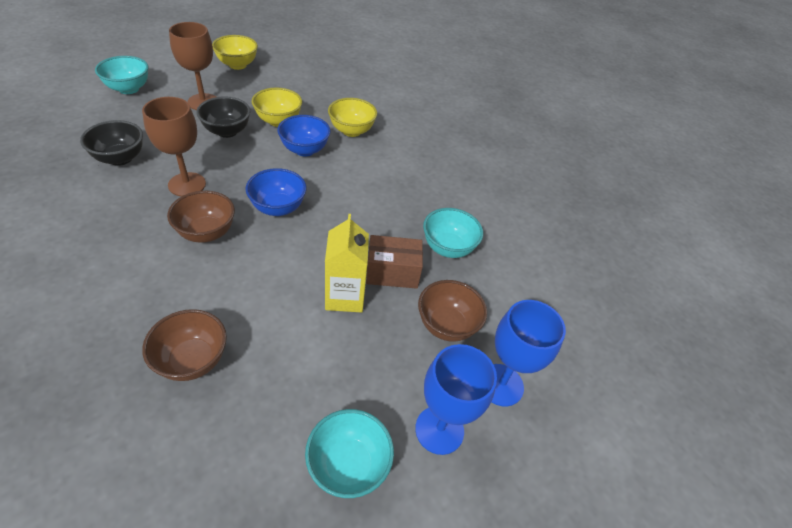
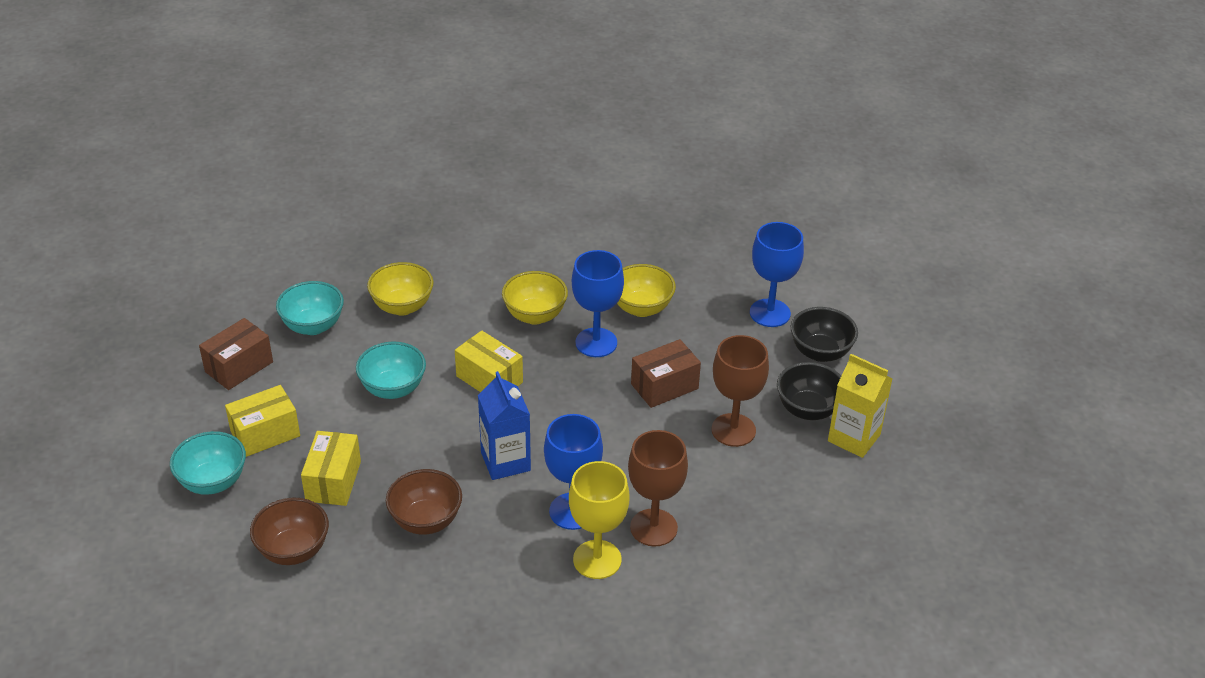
blue bowl: 2 -> 0
blue carton: 0 -> 1
blue goblet: 2 -> 3
brown bowl: 3 -> 2
brown box: 1 -> 2
yellow box: 0 -> 3
yellow goblet: 0 -> 1

